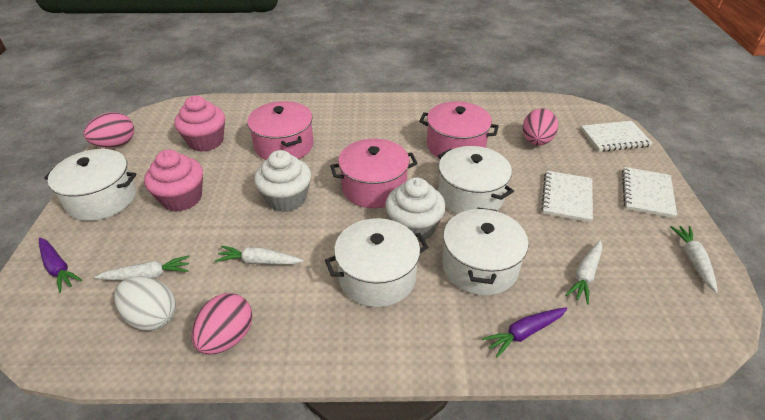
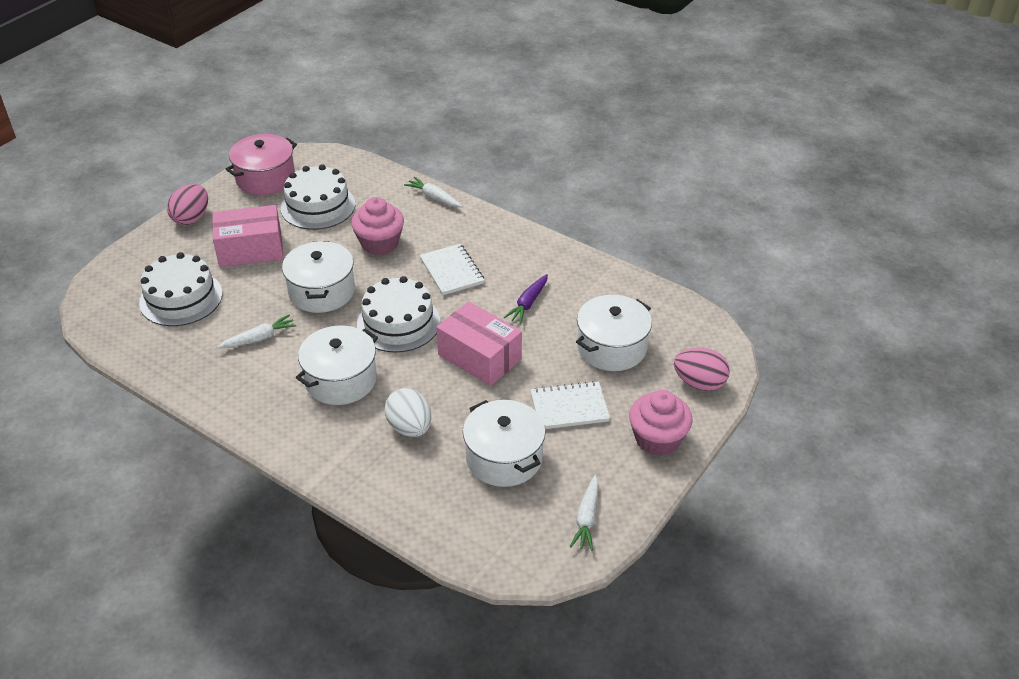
pink box: 0 -> 2
pink egg: 3 -> 2
pink pot: 3 -> 1
purple carrot: 2 -> 1
white cake: 0 -> 3
white carrot: 4 -> 3
white cupcake: 2 -> 0
white notebook: 3 -> 2

